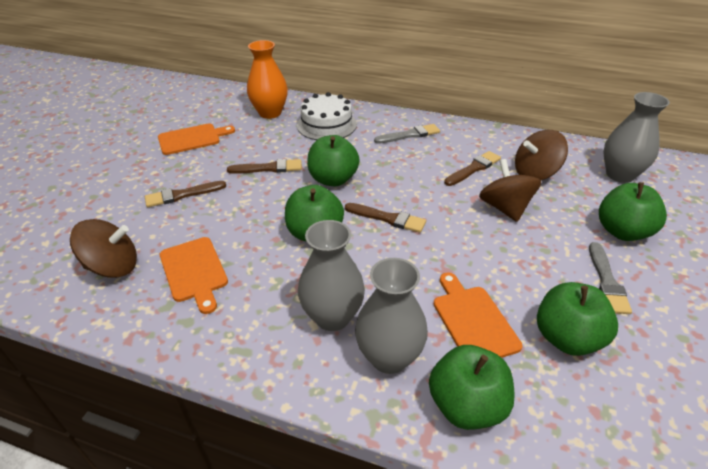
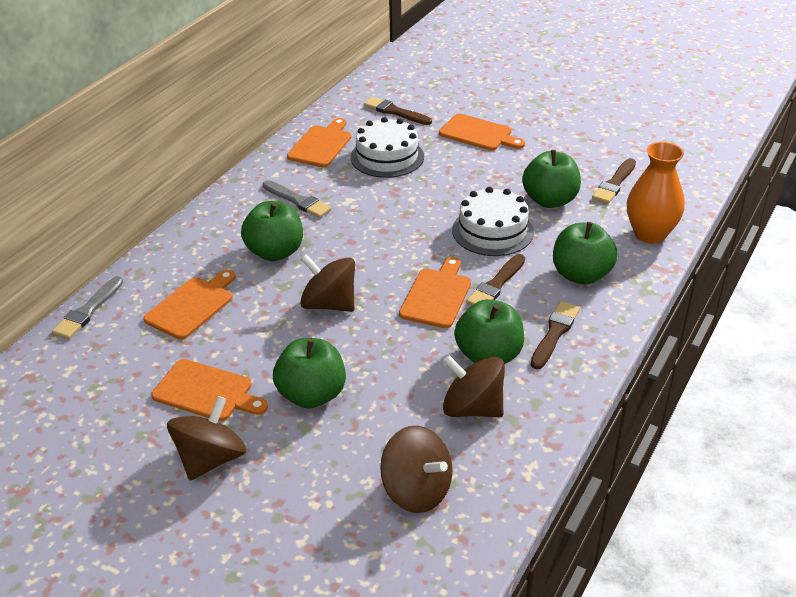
brown spinning top: 3 -> 4
grey vase: 3 -> 0
orange cutting board: 3 -> 5
white cake: 1 -> 2

